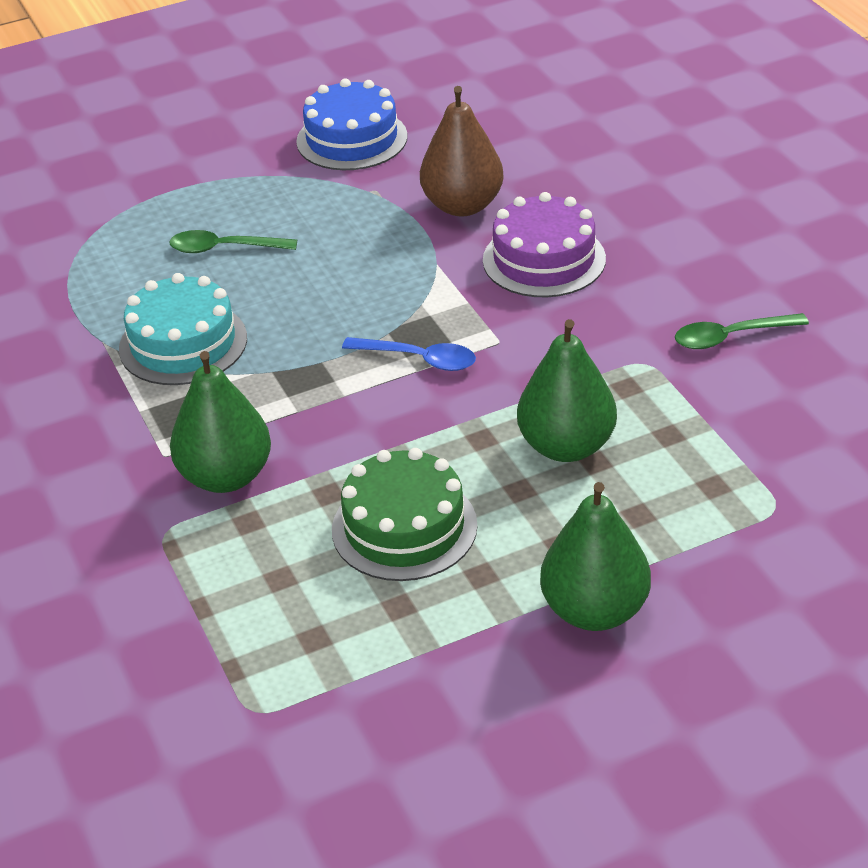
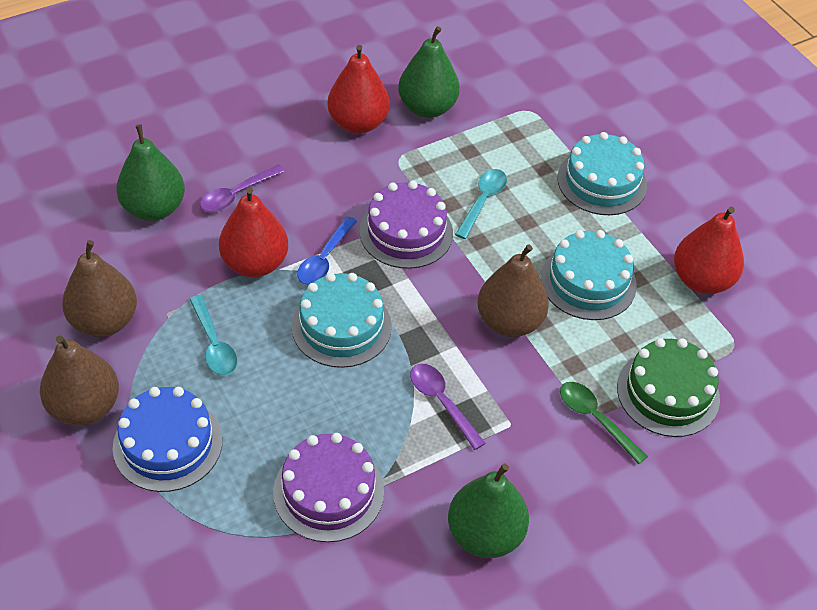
brown pear: 1 -> 3
green spoon: 2 -> 1
purple cake: 1 -> 2
purple spoon: 0 -> 2
red pear: 0 -> 3
turquoise cake: 1 -> 3
turquoise spoon: 0 -> 2

